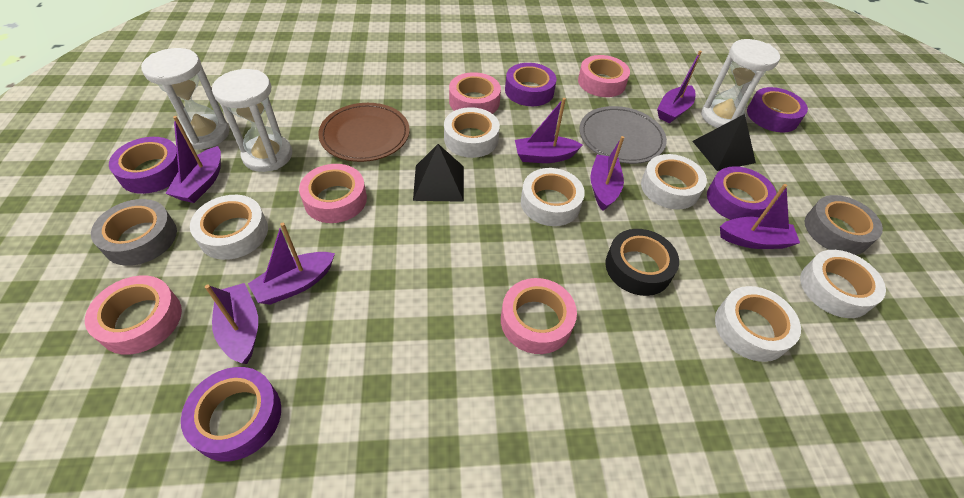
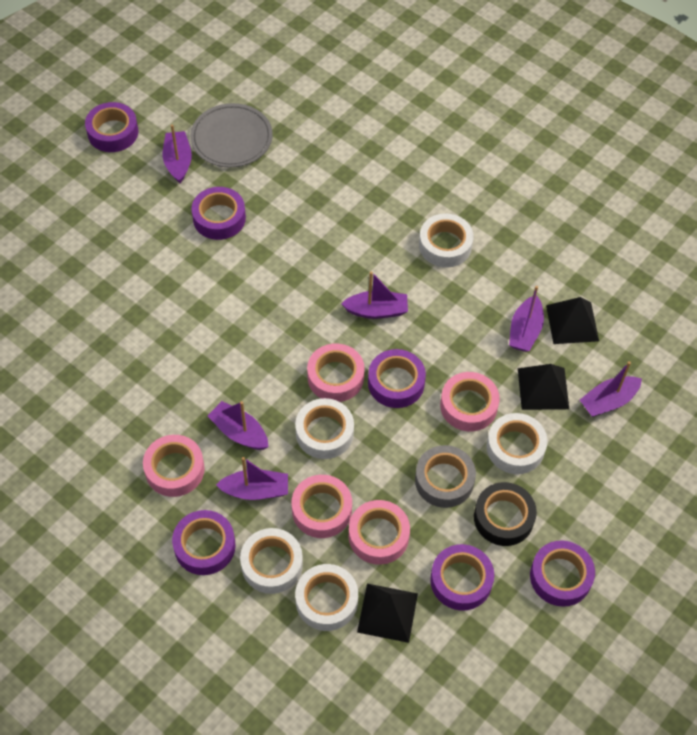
black pyramid: 2 -> 3
brown plate: 1 -> 0
grey tape: 2 -> 1
purple boat: 7 -> 6
purple tape: 5 -> 6
white hourglass: 3 -> 0
white tape: 6 -> 5

